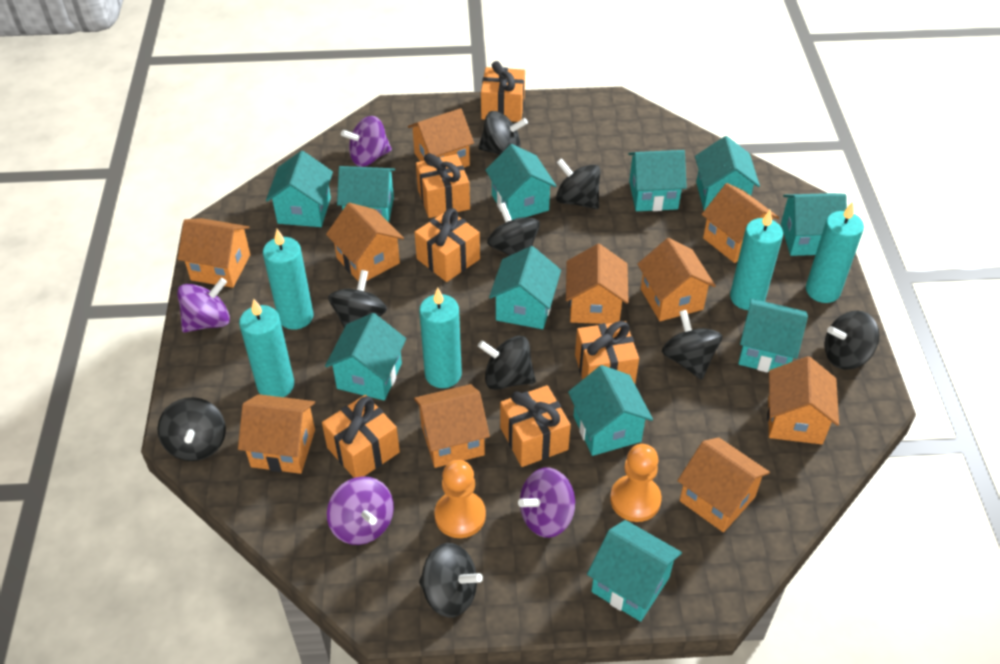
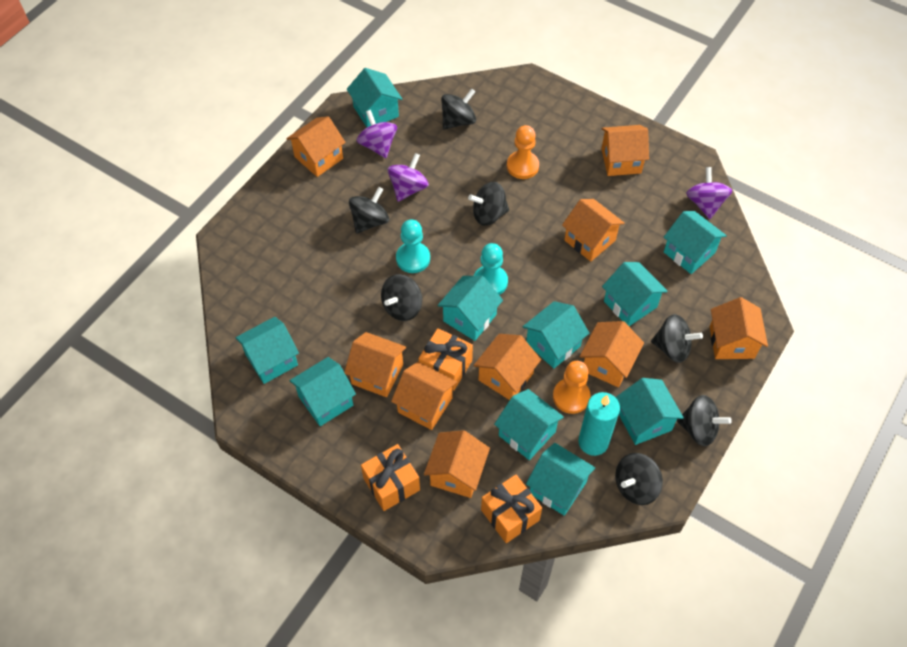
black spinning top: 9 -> 7
orange gift: 6 -> 3
orange house: 10 -> 9
purple spinning top: 4 -> 3
turquoise candle: 5 -> 1
turquoise house: 11 -> 10
turquoise pawn: 0 -> 2

